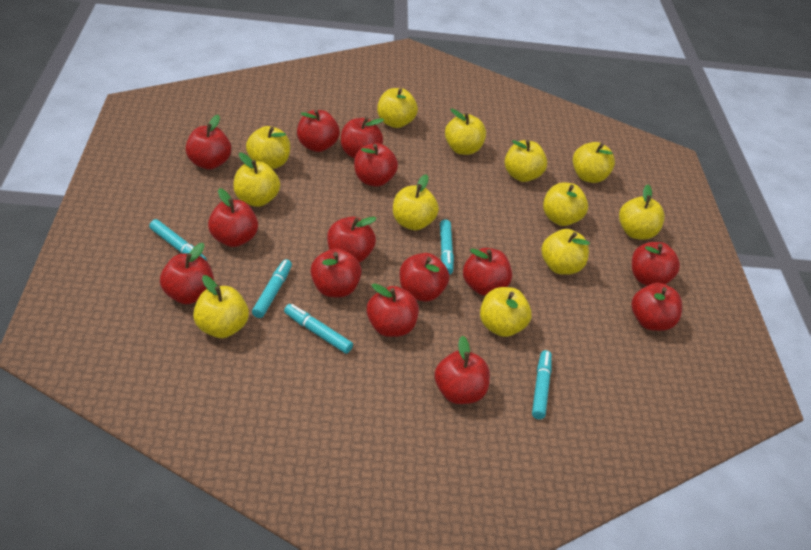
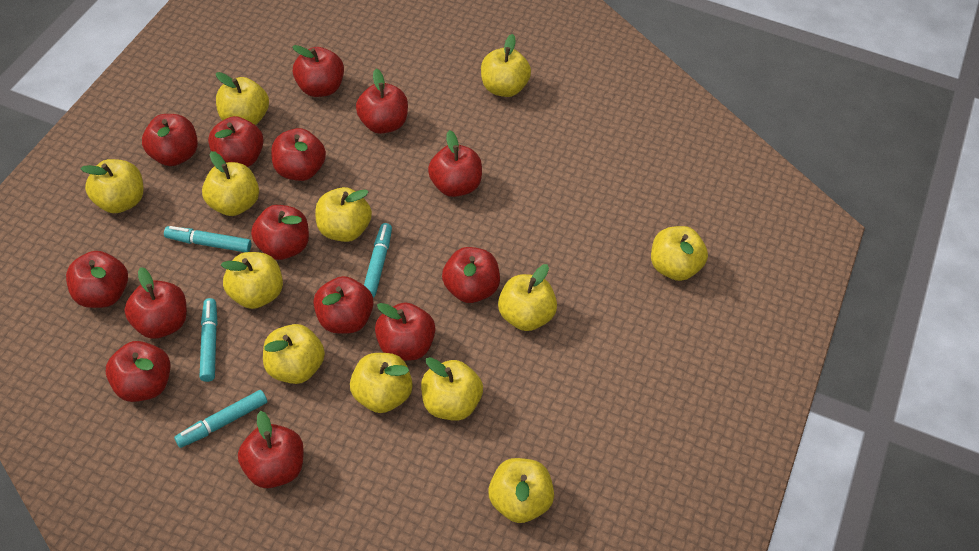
turquoise marker: 5 -> 4

